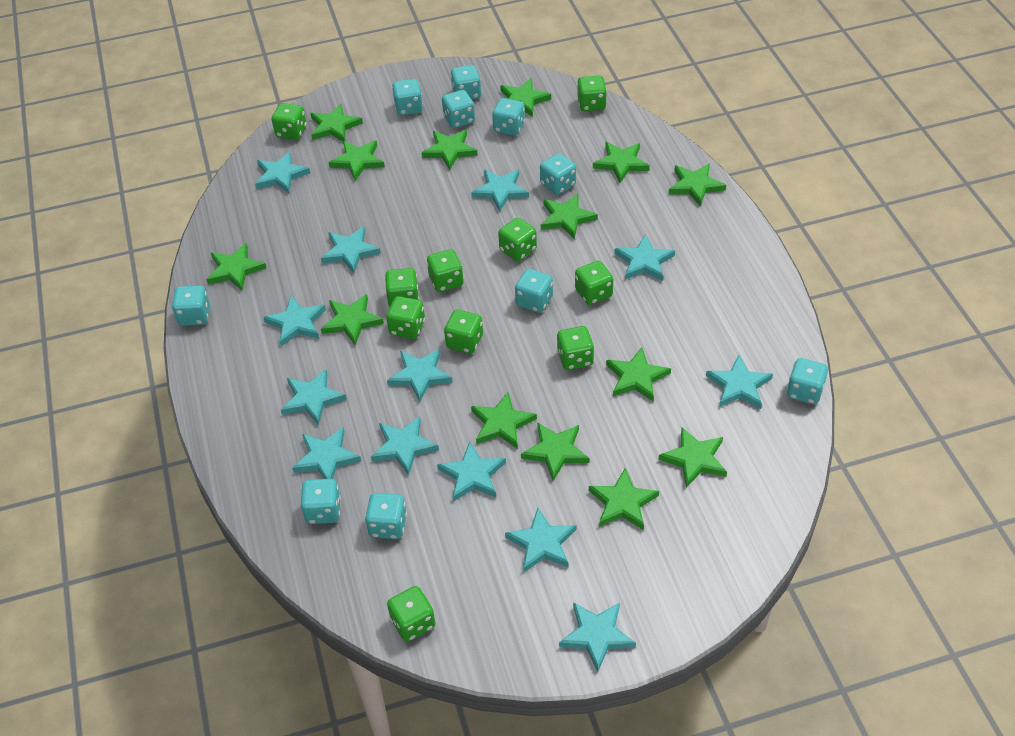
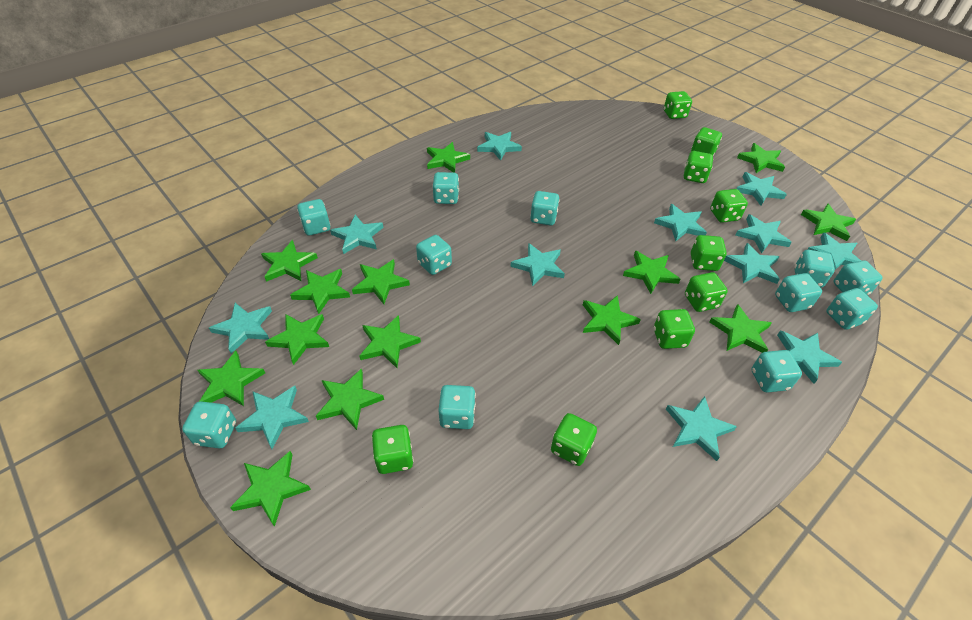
green dice: 10 -> 9
turquoise dice: 10 -> 11
turquoise star: 13 -> 12

